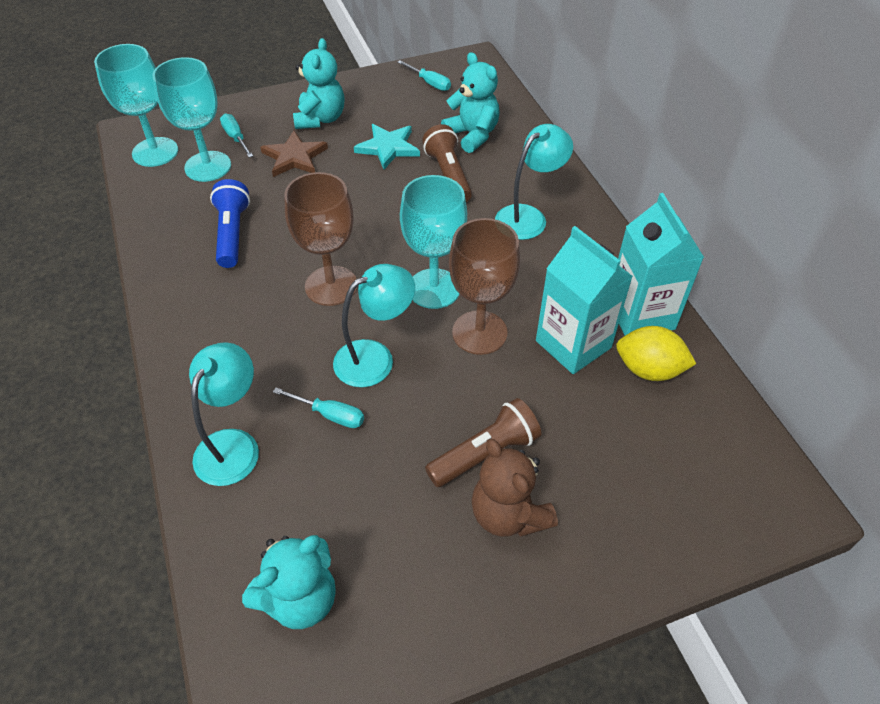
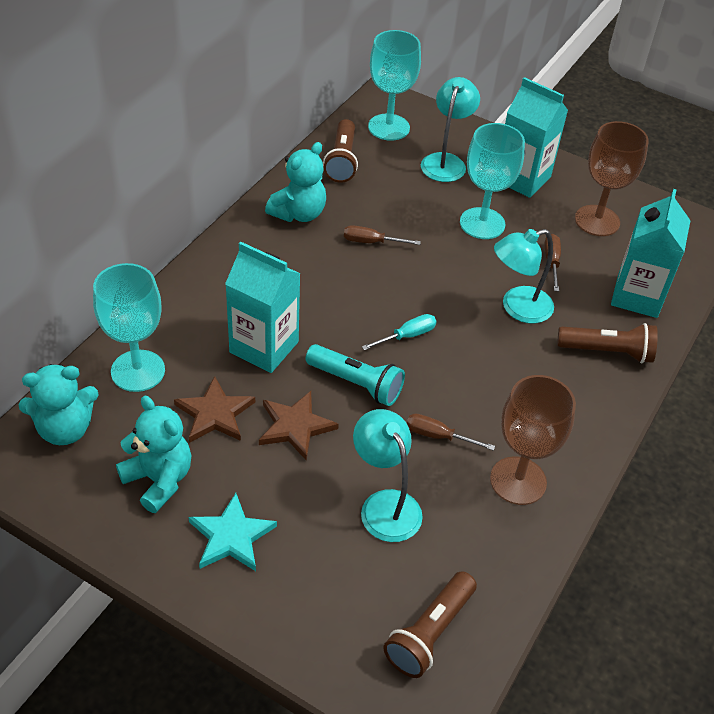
blue flashlight: 1 -> 0
brown flashlight: 2 -> 3
brown screwdriver: 0 -> 3
brown star: 1 -> 2
brown teddy bear: 1 -> 0
turquoise carton: 2 -> 3
turquoise flashlight: 0 -> 1
turquoise screwdriver: 3 -> 1
yellow lemon: 1 -> 0

